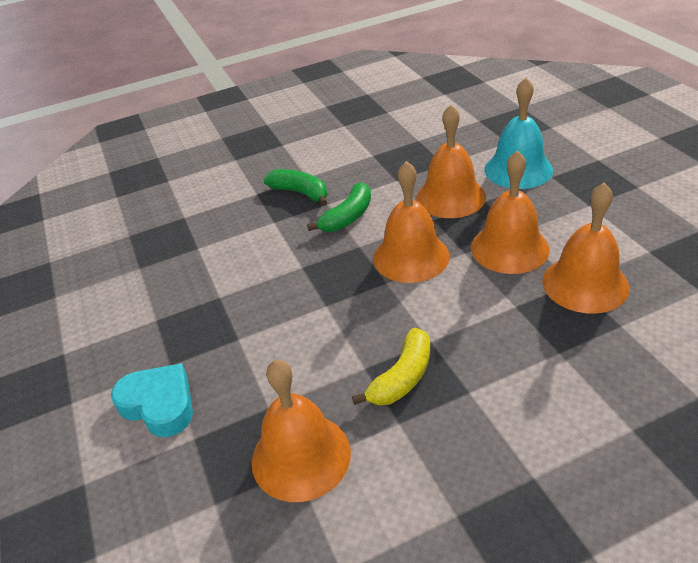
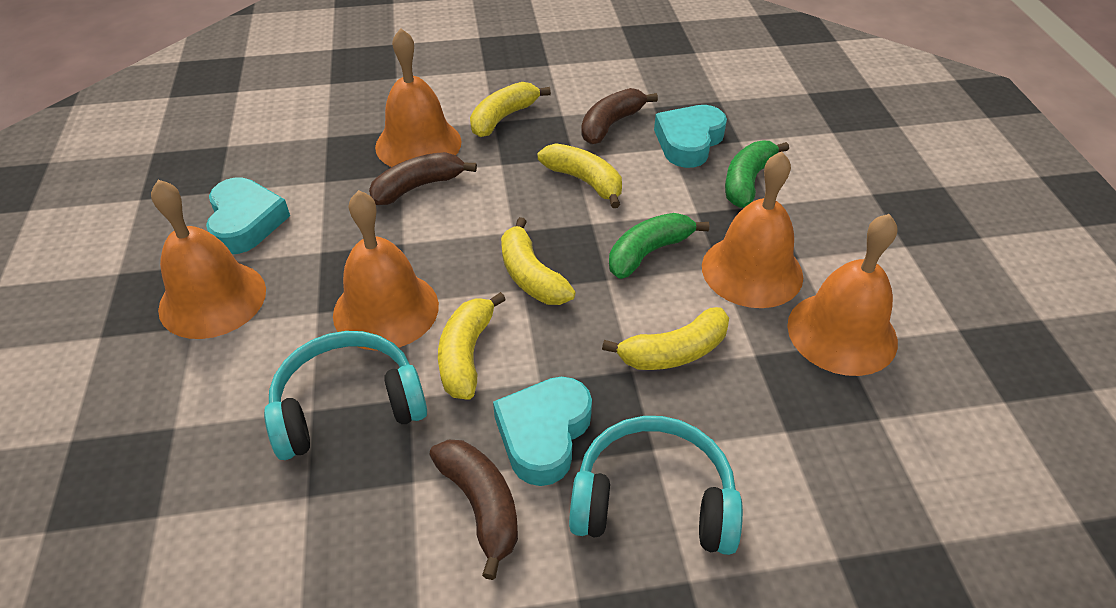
brown banana: 0 -> 3
turquoise bell: 1 -> 0
turquoise headphones: 0 -> 2
turquoise heart: 1 -> 3
yellow banana: 1 -> 5

